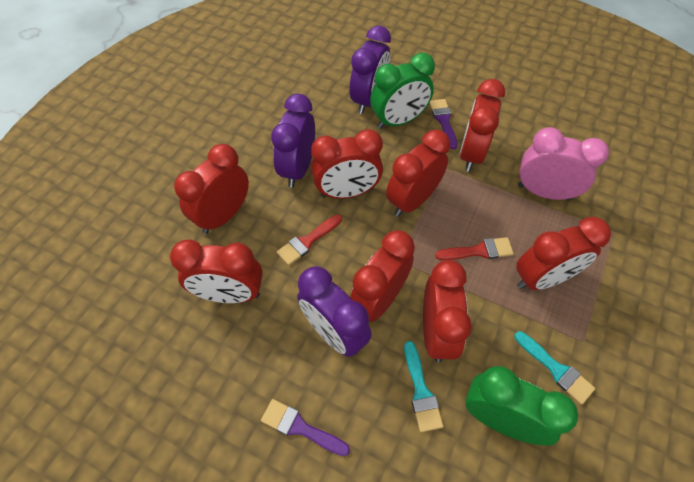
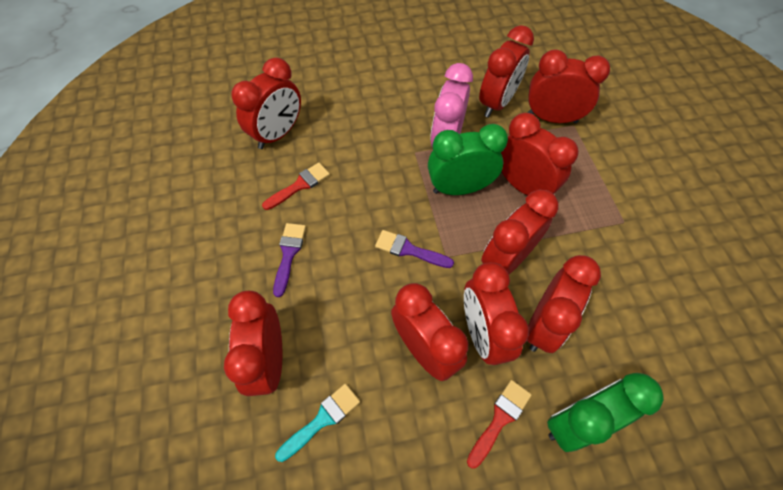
purple clock: 3 -> 0
red clock: 8 -> 9
turquoise brush: 2 -> 1

